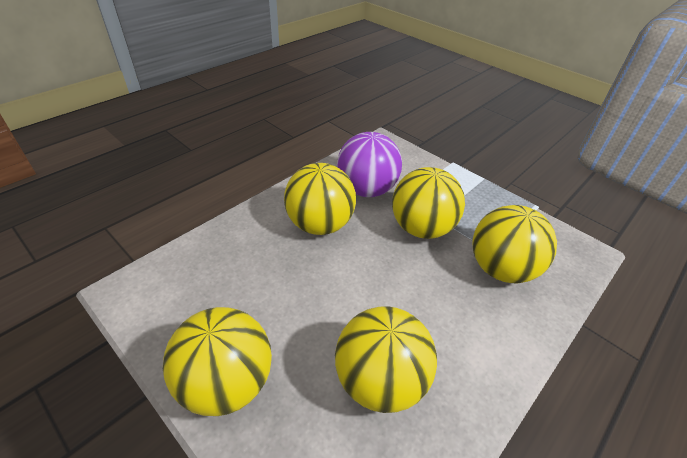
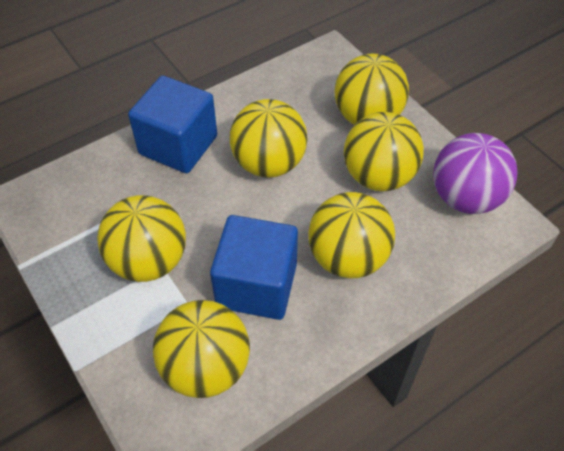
blue cube: 0 -> 2
yellow ball: 5 -> 6

